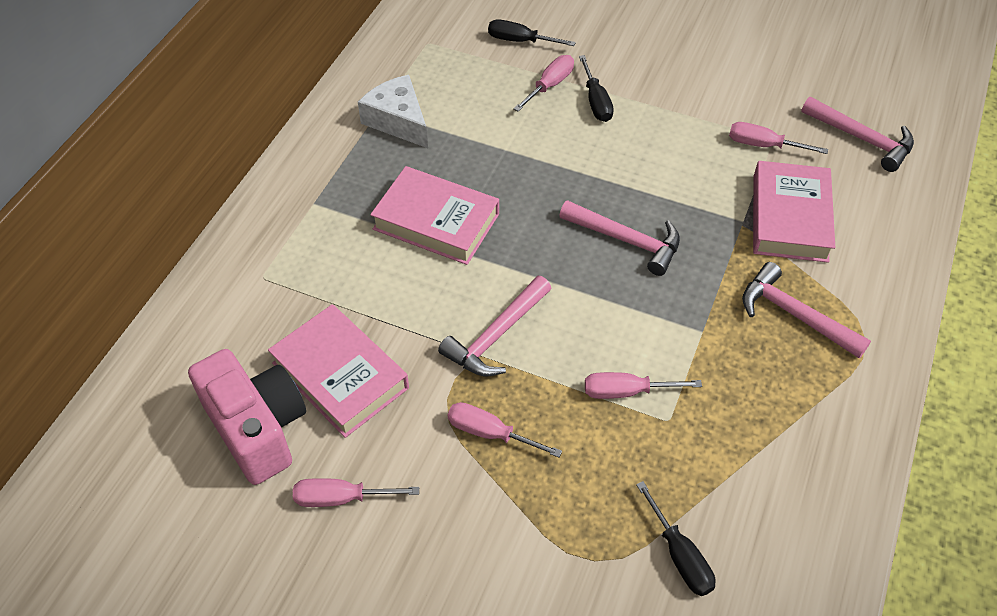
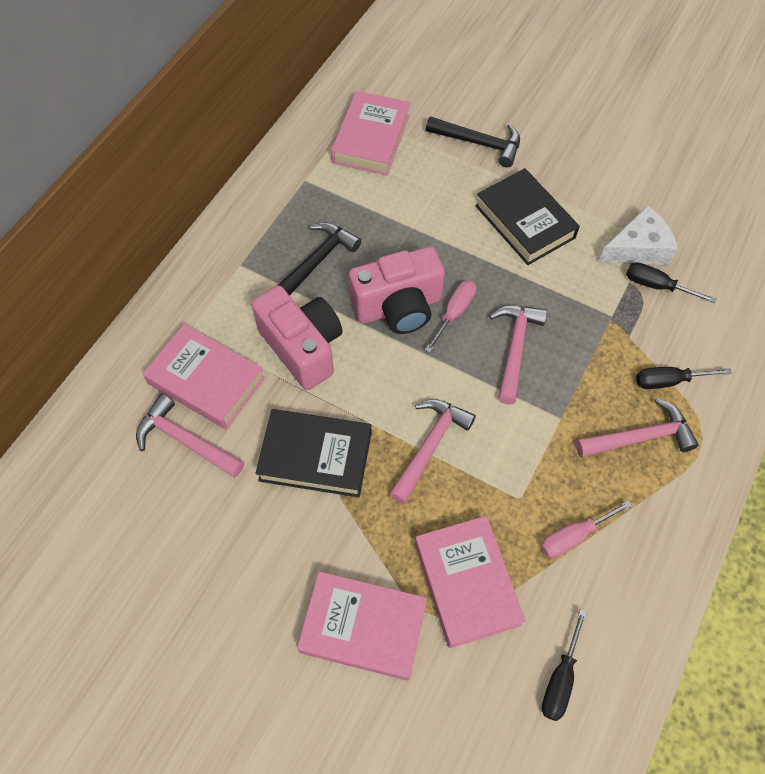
black book: 0 -> 2
black hammer: 0 -> 2
pink book: 3 -> 4
pink camera: 1 -> 2
pink screwdriver: 5 -> 2

